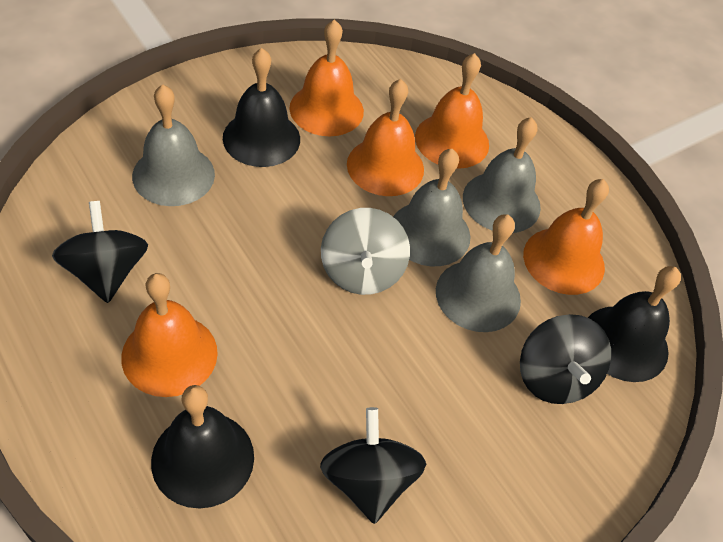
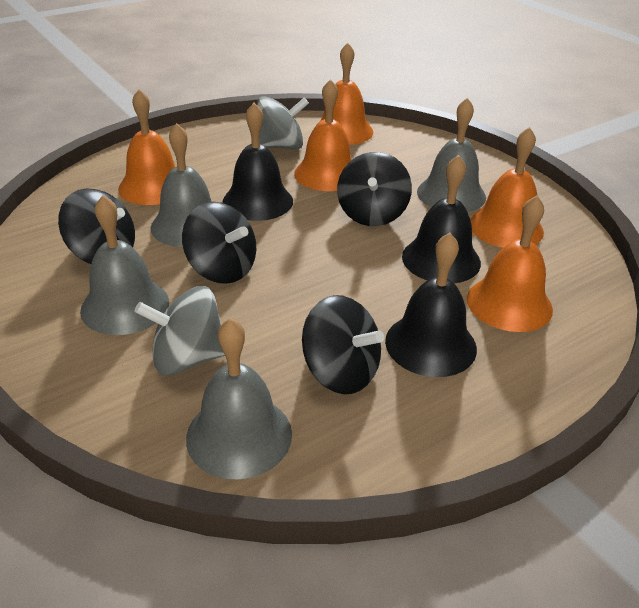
black spinning top: 3 -> 4
grey spinning top: 1 -> 2

